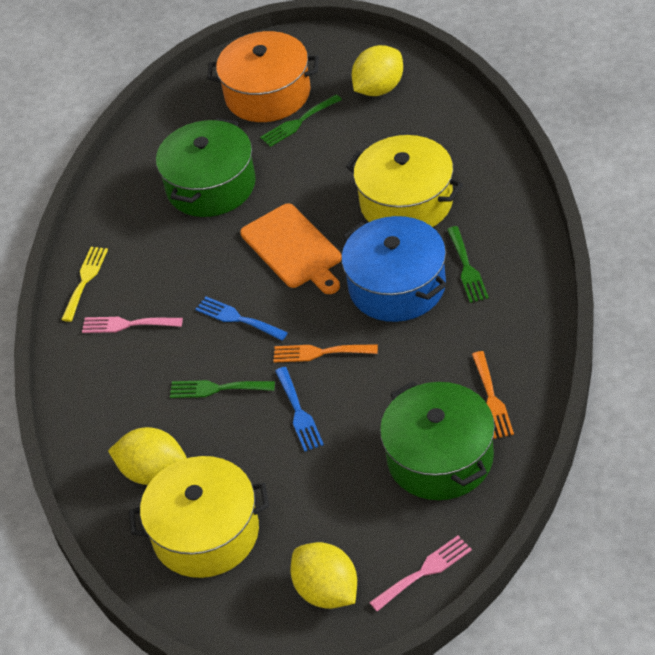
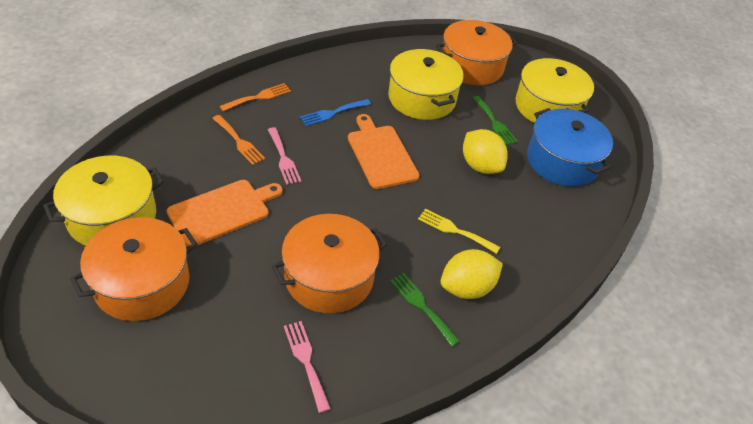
blue fork: 2 -> 1
green fork: 3 -> 2
green pot: 2 -> 0
orange cutting board: 1 -> 2
orange pot: 1 -> 3
yellow lemon: 3 -> 2
yellow pot: 2 -> 3

